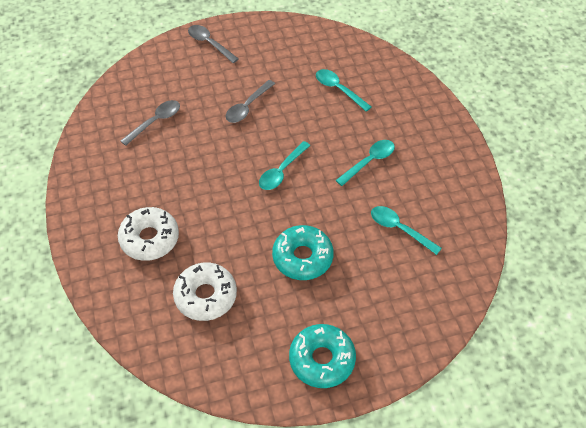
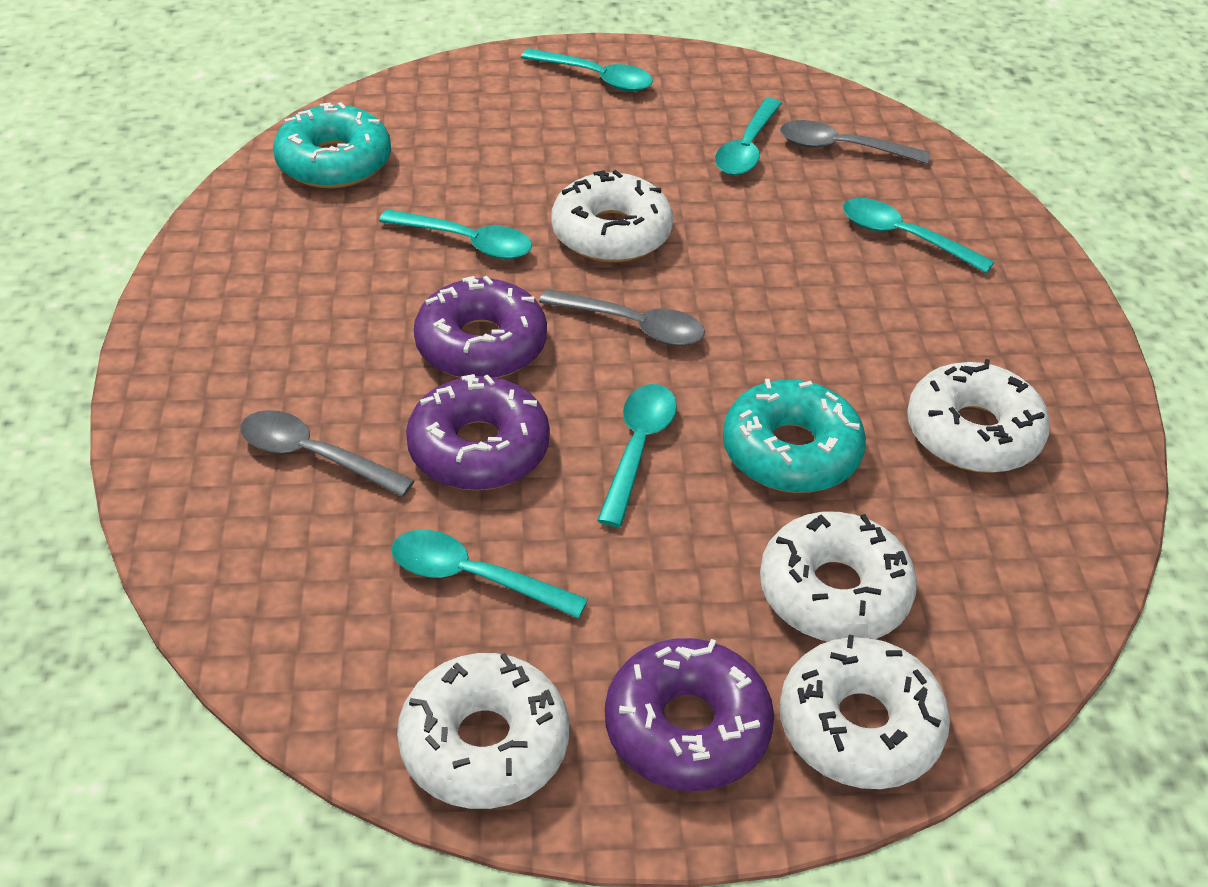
purple donut: 0 -> 3
turquoise spoon: 4 -> 6
white donut: 2 -> 5

